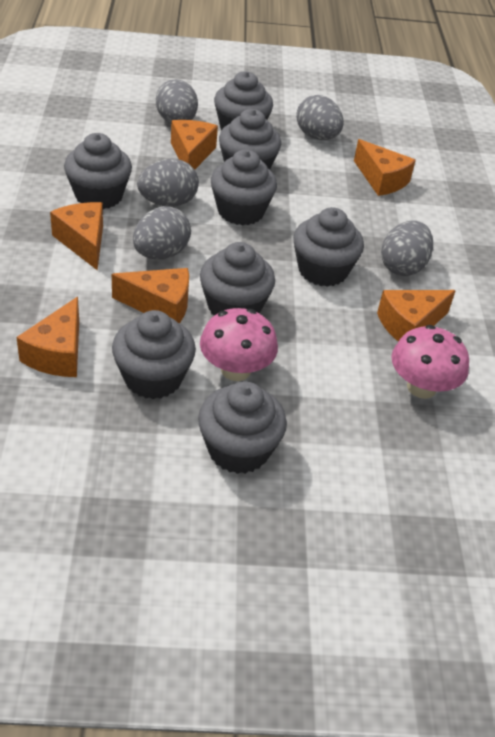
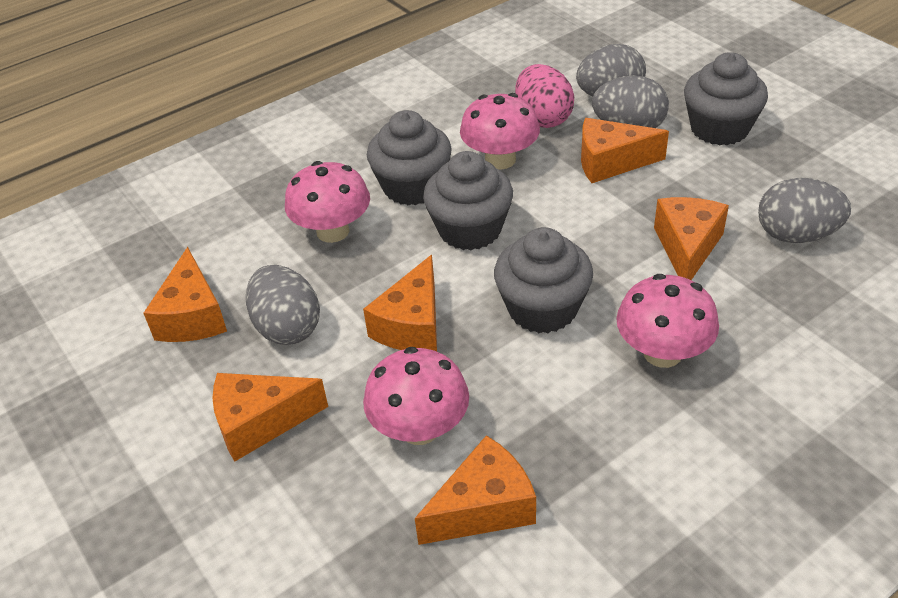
grey cupcake: 8 -> 4
grey egg: 5 -> 4
pink egg: 0 -> 1
pink mushroom: 2 -> 4

